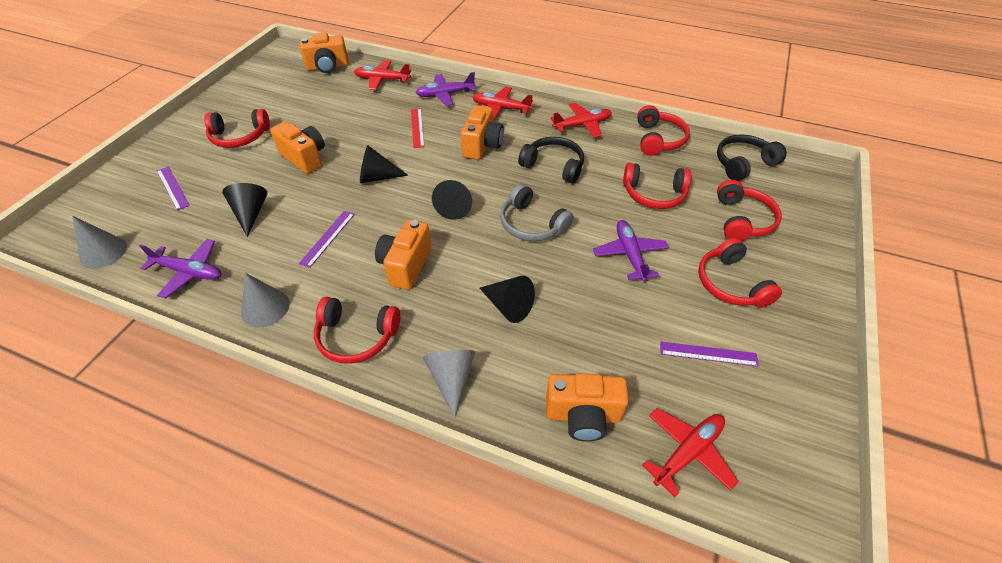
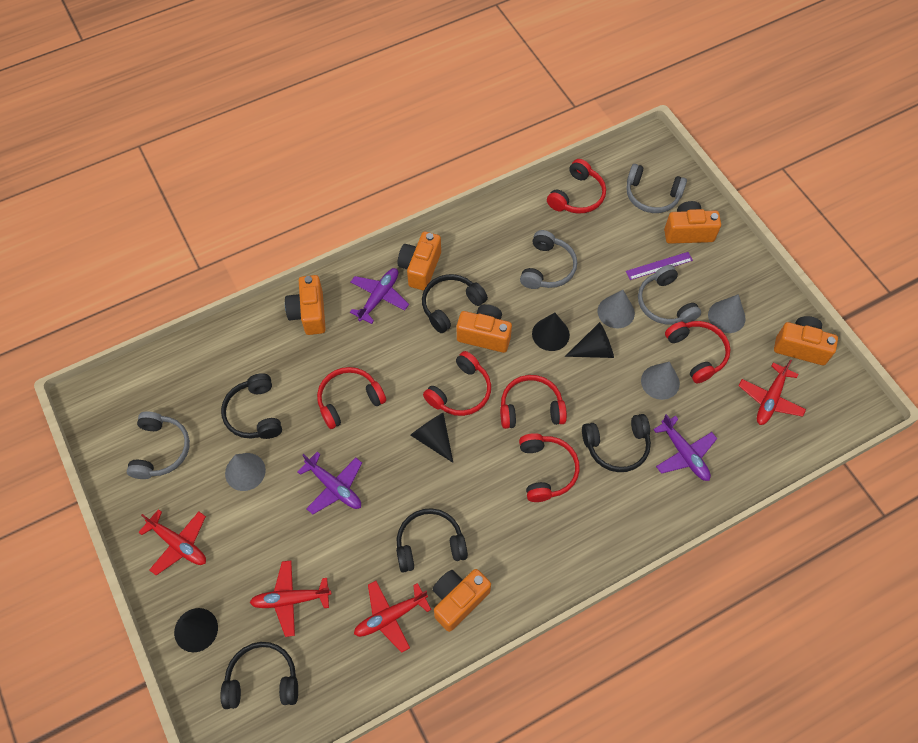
black headphones: 2 -> 5
grey cone: 3 -> 4
grey headphones: 1 -> 4
orange camera: 5 -> 6
purple ruler: 3 -> 1
red ruler: 1 -> 0

